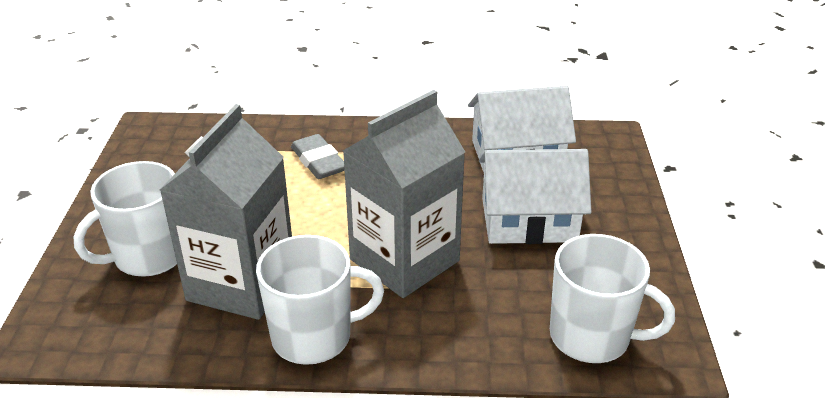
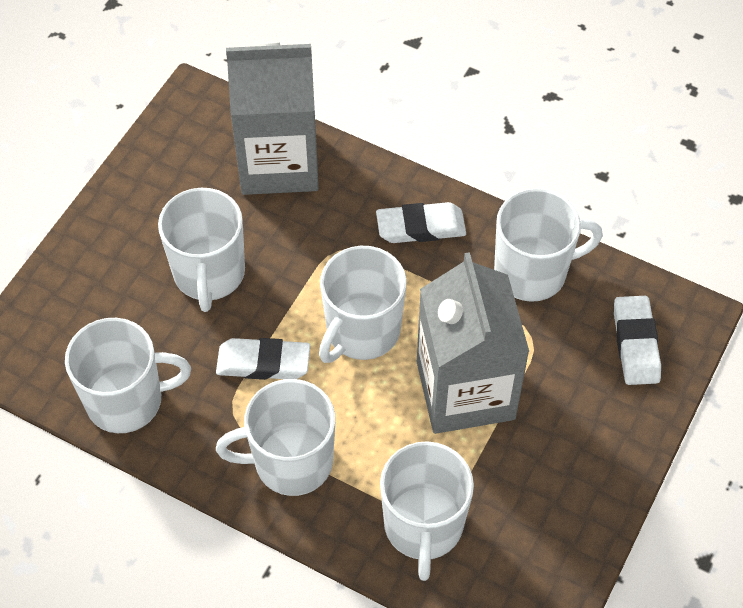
grey eraser: 1 -> 0
white eraser: 0 -> 3
white house: 2 -> 0
white mug: 3 -> 6

